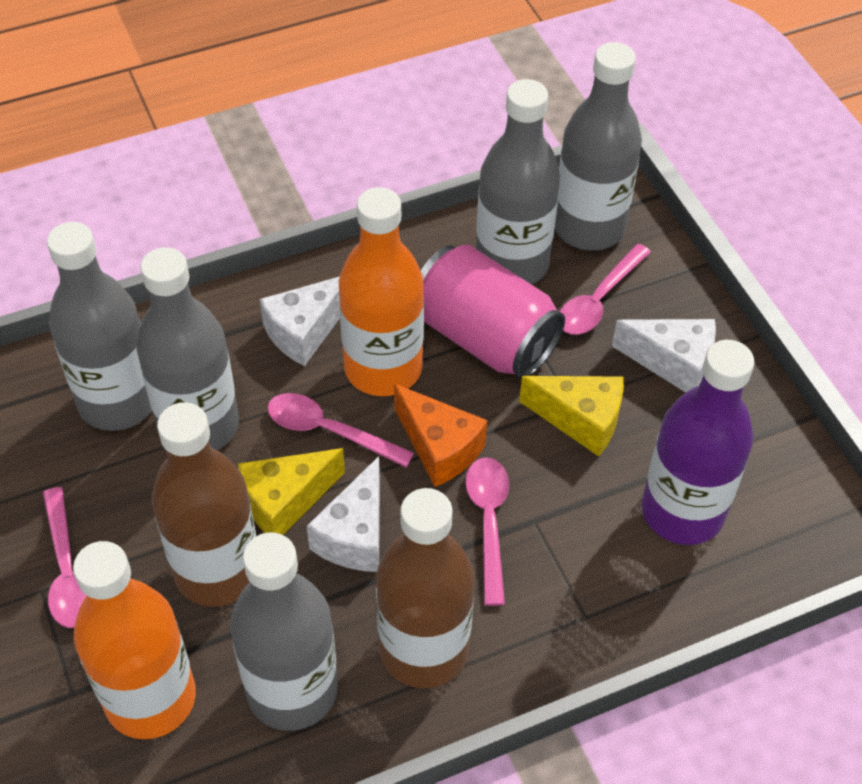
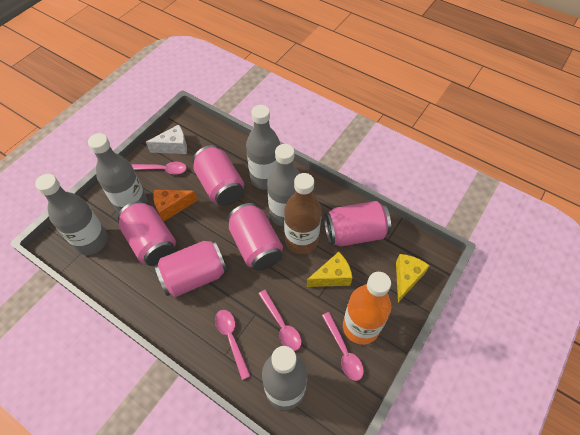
brown bottle: 2 -> 1
orange bottle: 2 -> 1
pink can: 1 -> 5
purple bottle: 1 -> 0
white cheese: 3 -> 1

